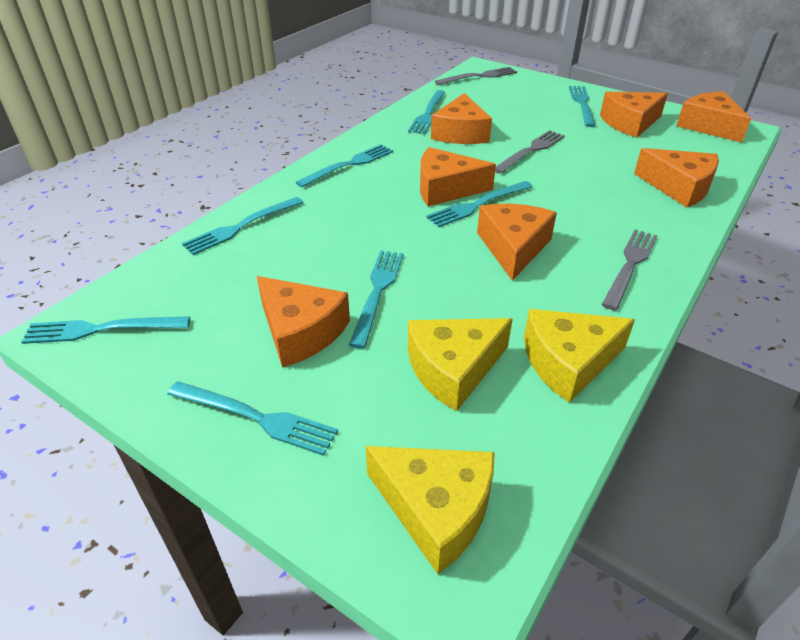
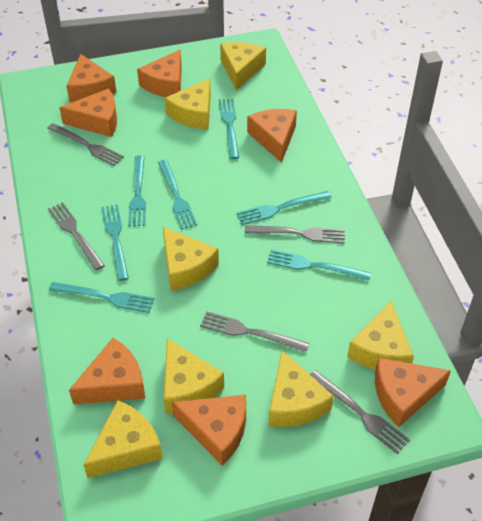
grey fork: 3 -> 5
turquoise fork: 8 -> 7
yellow cheese: 3 -> 7

